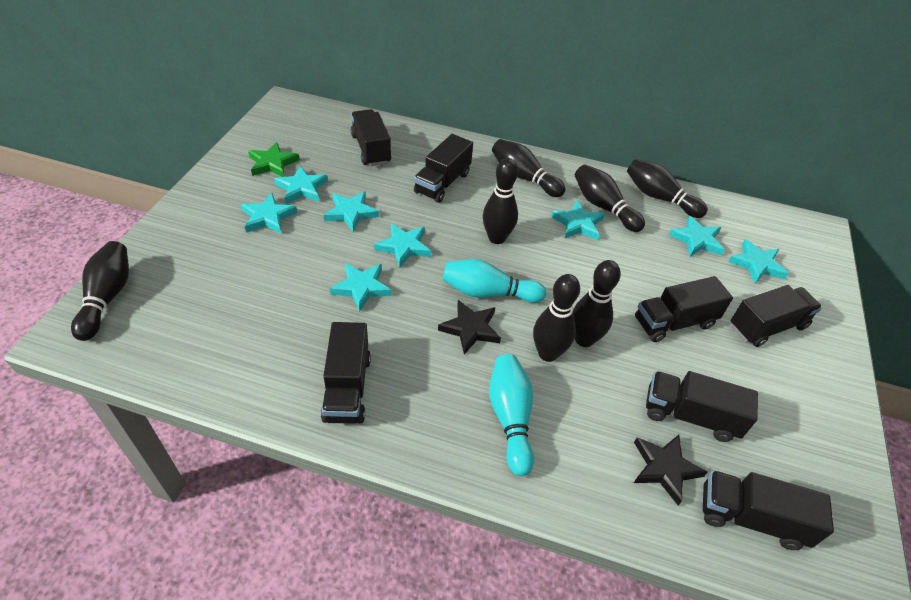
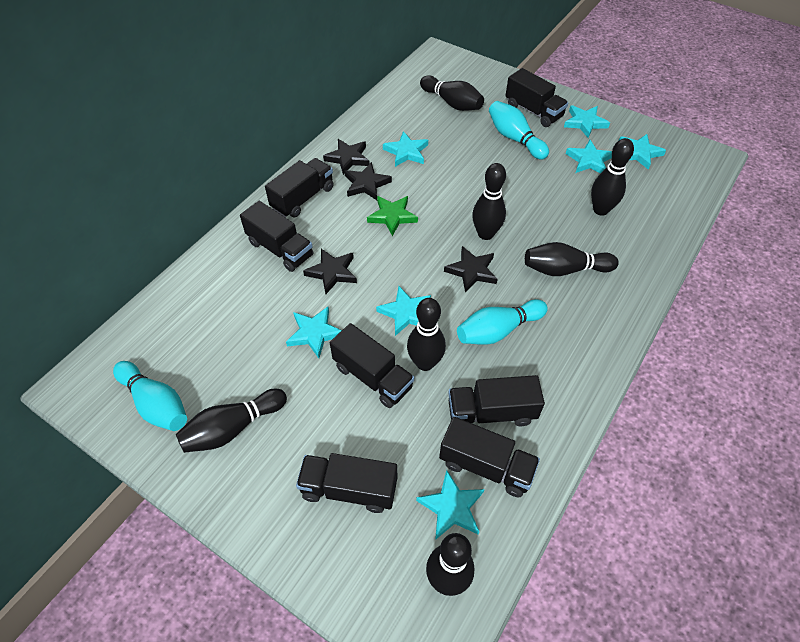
black star: 2 -> 4
turquoise bowling pin: 2 -> 3
turquoise star: 8 -> 7

